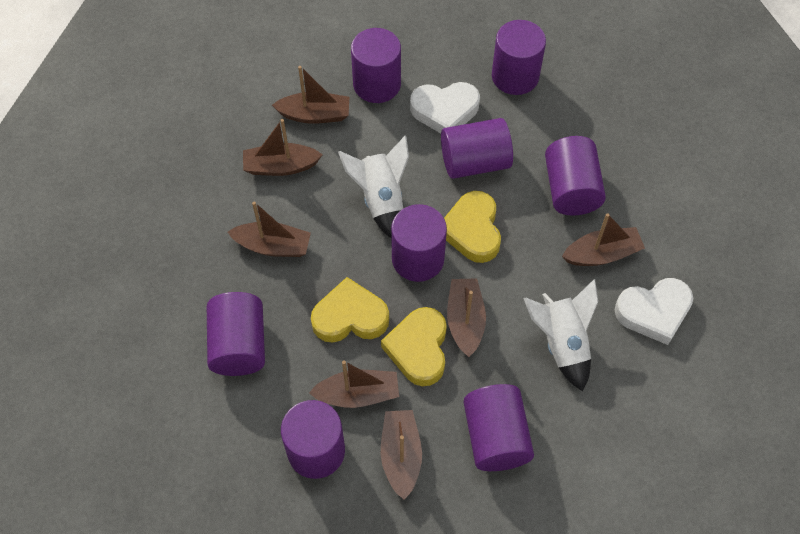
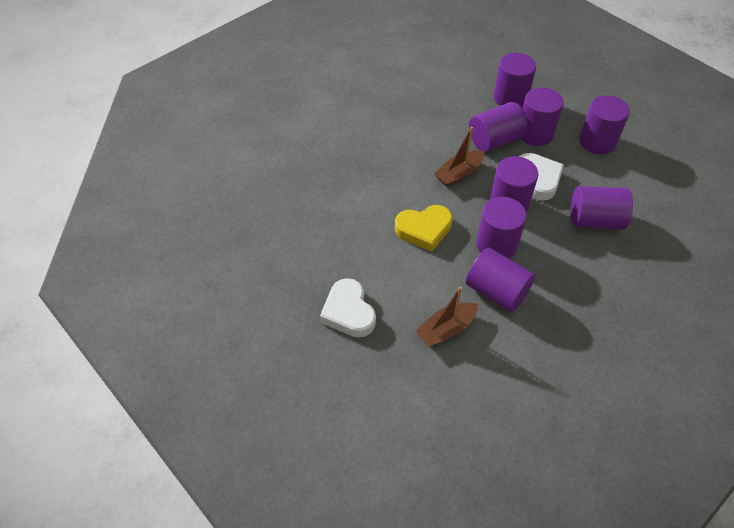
brown boat: 7 -> 2
white rocket: 2 -> 0
yellow heart: 3 -> 1

